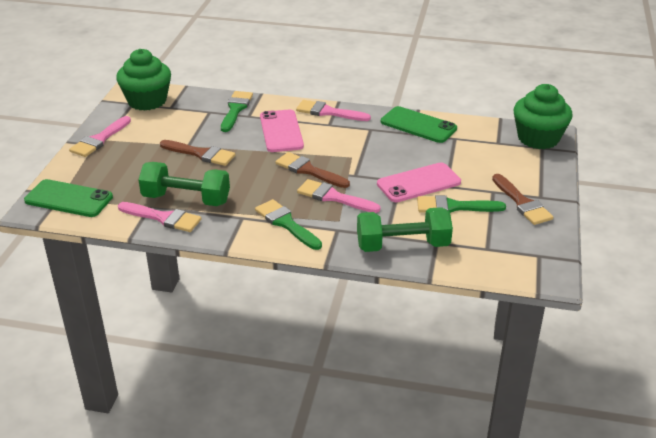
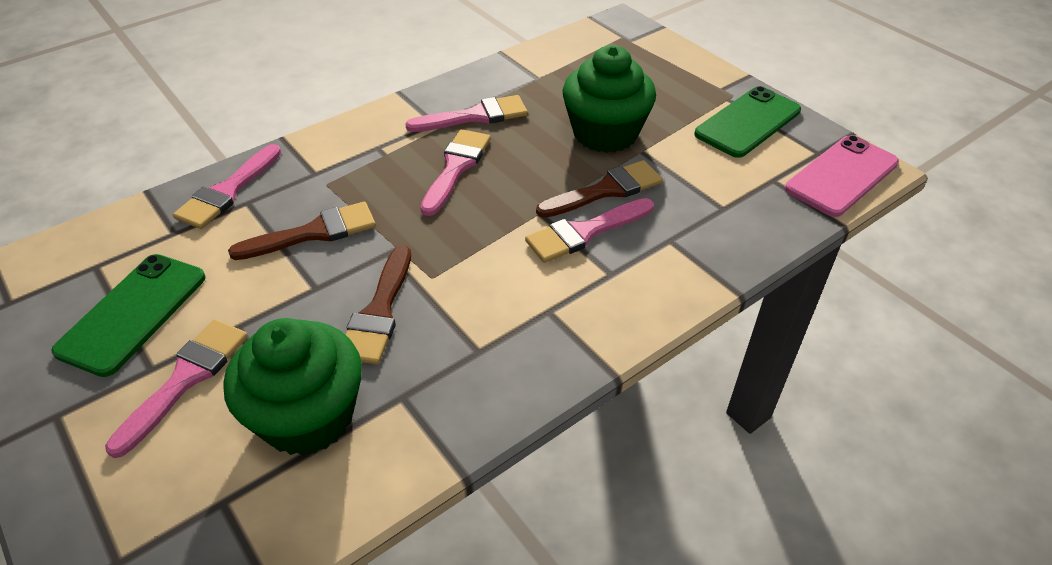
green brush: 3 -> 0
green dumbbell: 2 -> 0
pink brush: 4 -> 5
pink phone: 2 -> 1

